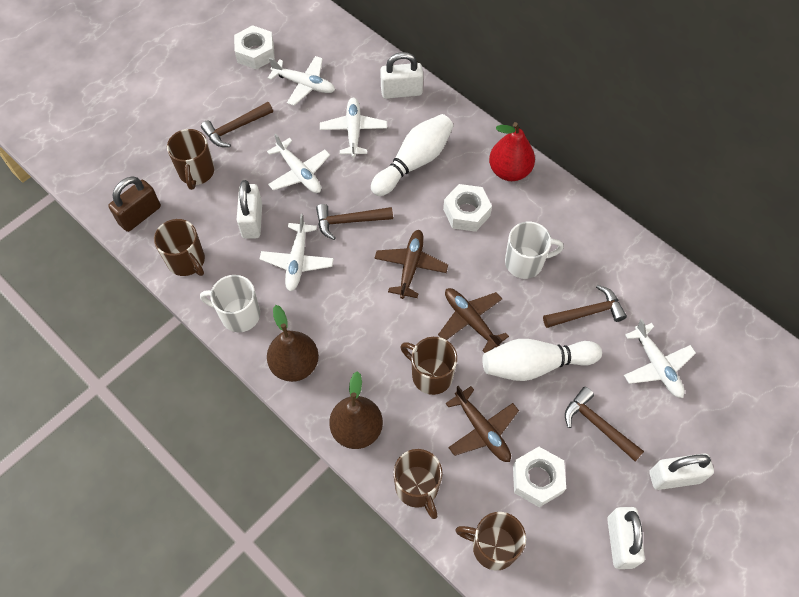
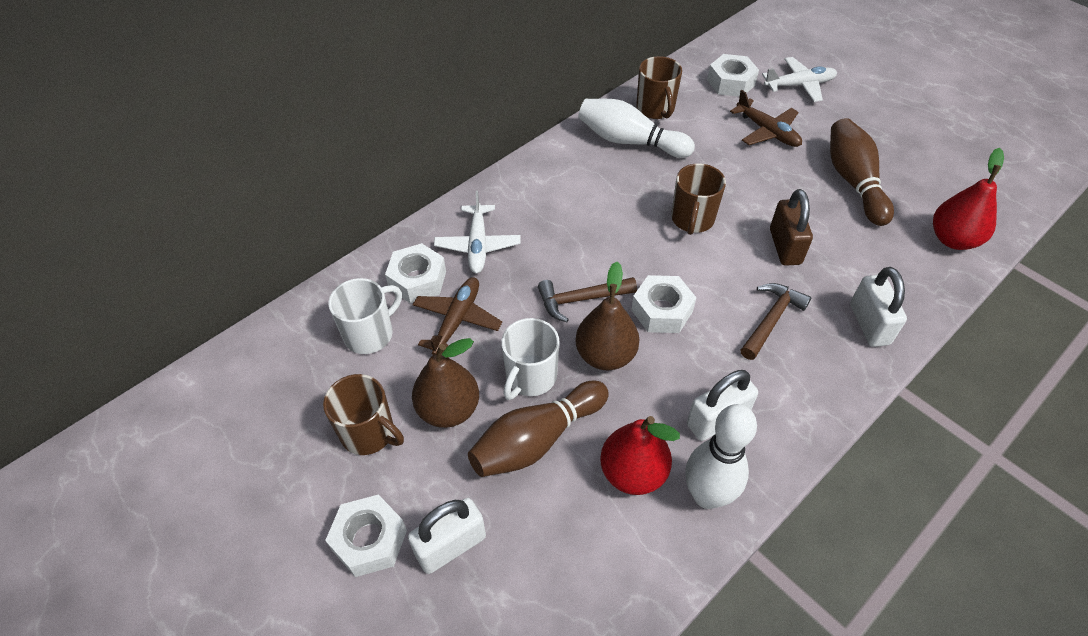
brown bowling pin: 0 -> 2
brown hammer: 4 -> 2
brown mug: 5 -> 3
brown plane: 3 -> 2
red pear: 1 -> 2
white nut: 3 -> 4
white padlock: 4 -> 3
white plane: 5 -> 2

